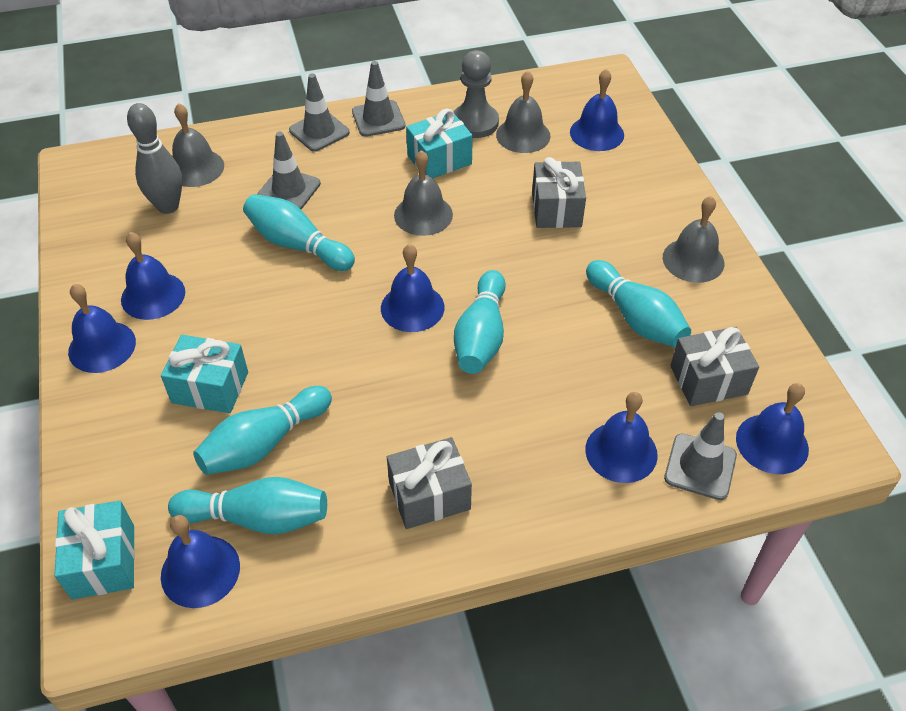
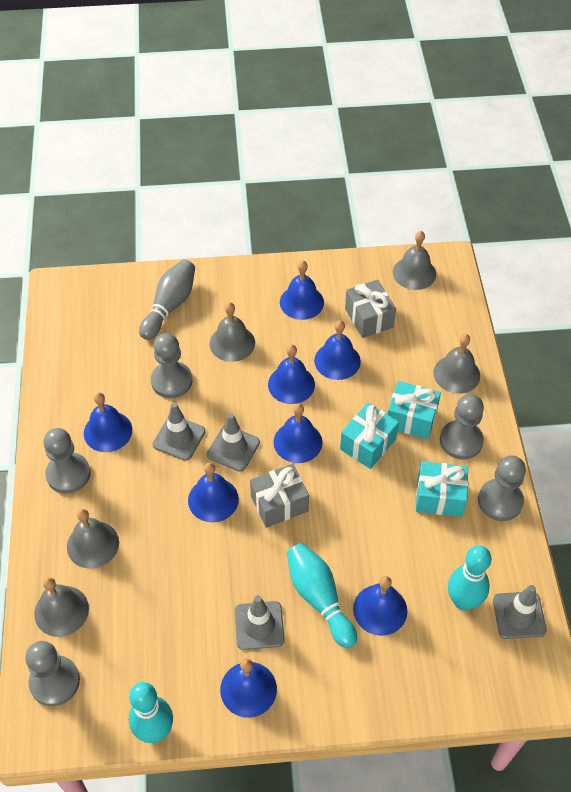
blue bell: 7 -> 8
grey bell: 4 -> 5
grey gift: 3 -> 2
grey pawn: 1 -> 5
turquoise bowling pin: 5 -> 3

